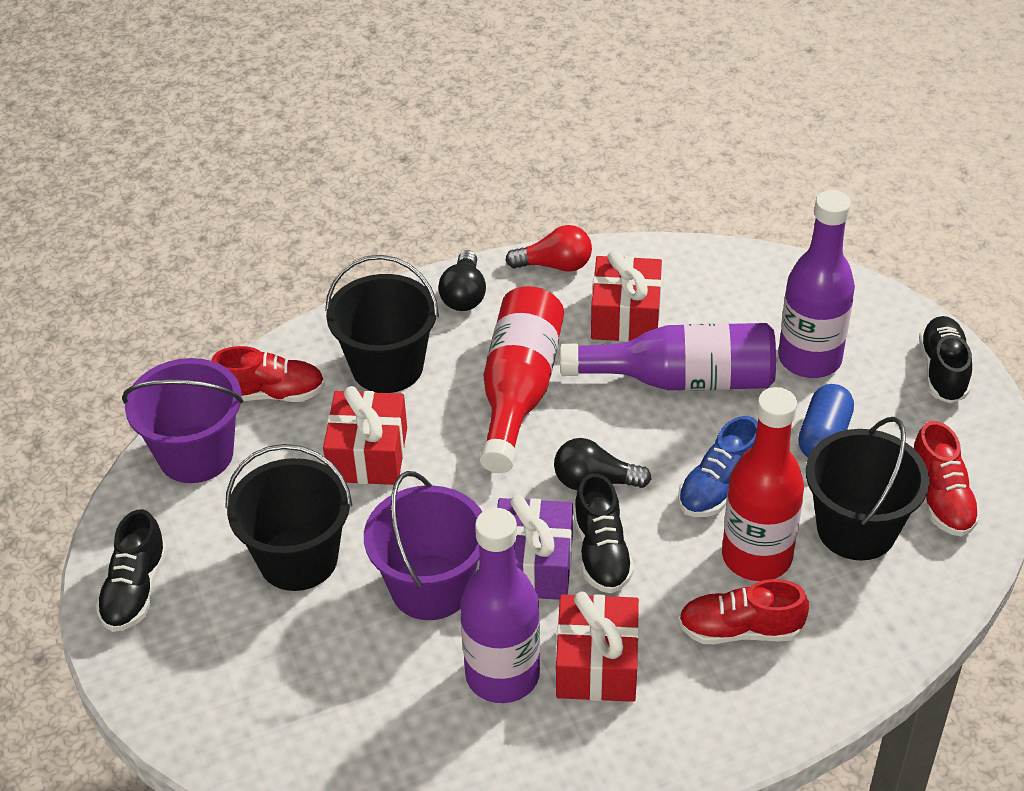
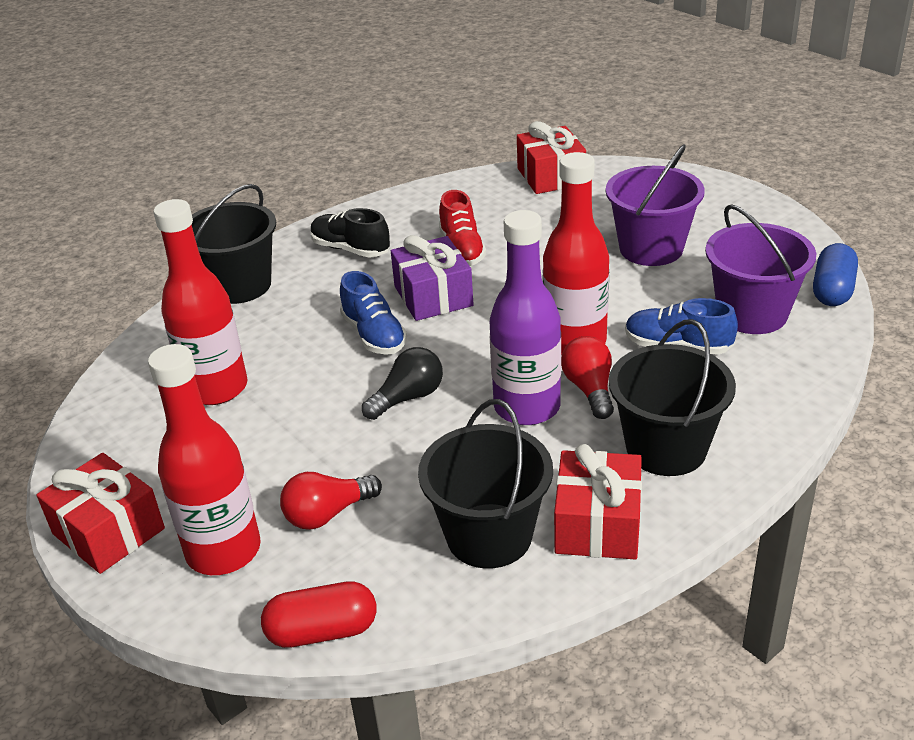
black light bulb: 2 -> 1
black shoe: 3 -> 1
blue shoe: 1 -> 2
purple bottle: 3 -> 1
red bottle: 2 -> 3
red capsule: 0 -> 1
red light bulb: 1 -> 2
red shoe: 3 -> 1

